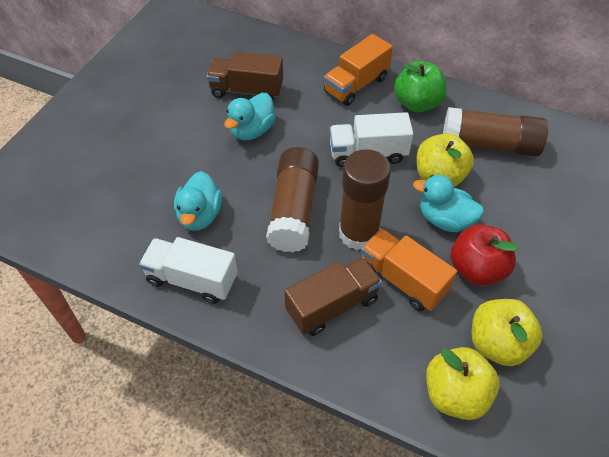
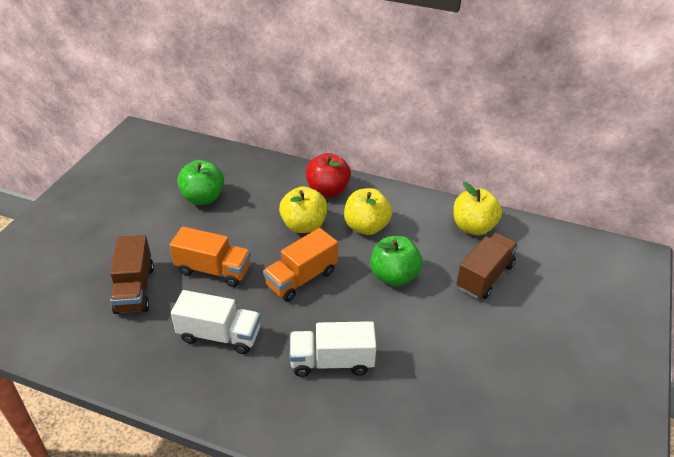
brown glue stick: 3 -> 0
green apple: 1 -> 2
turquoise duck: 3 -> 0

